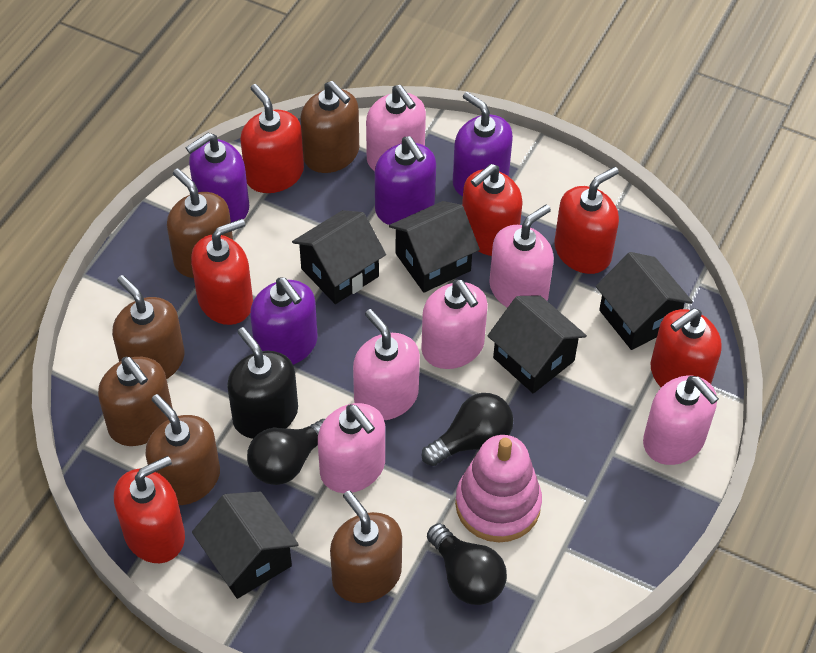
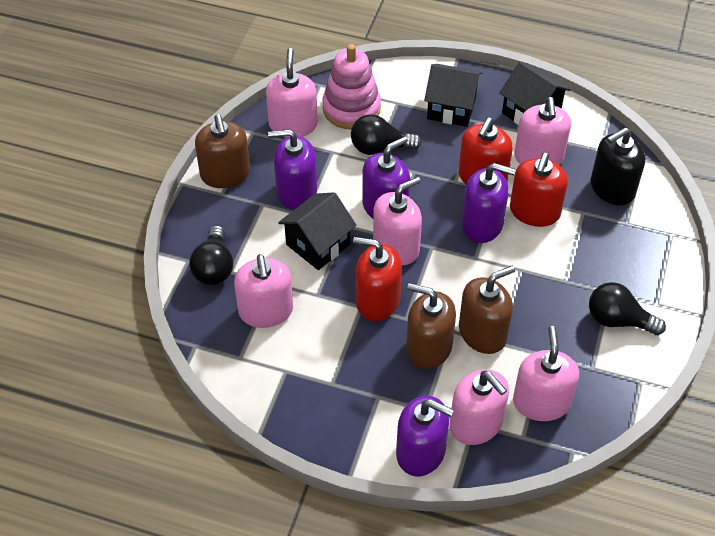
black house: 5 -> 3
brown soap dispenser: 6 -> 3
red soap dispenser: 6 -> 3

